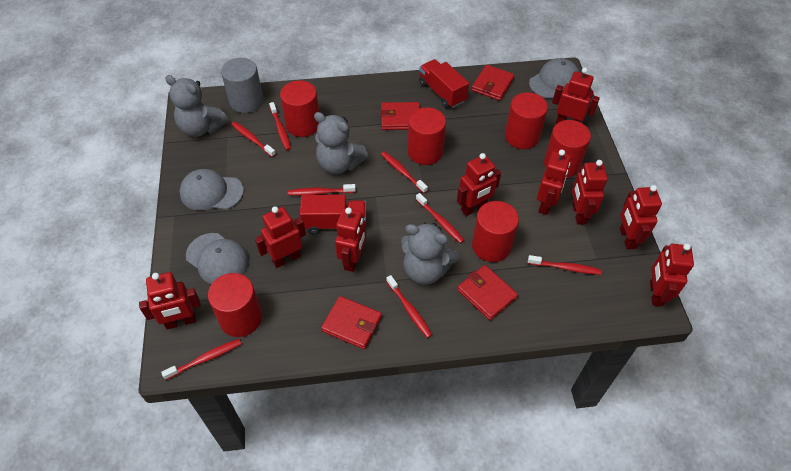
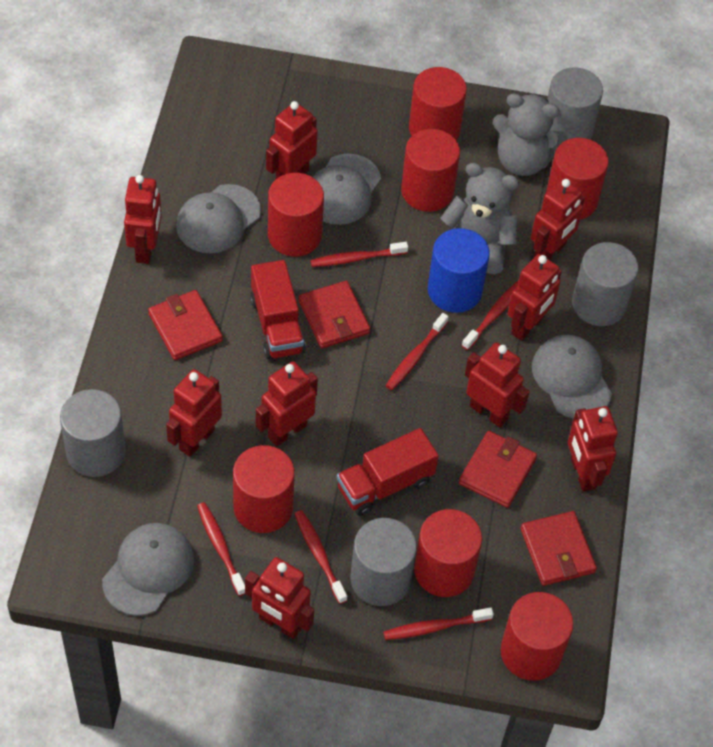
blue cylinder: 0 -> 1
grey cap: 3 -> 4
grey cylinder: 1 -> 4
grey teddy bear: 3 -> 2
red cylinder: 6 -> 7
red toothbrush: 8 -> 6

